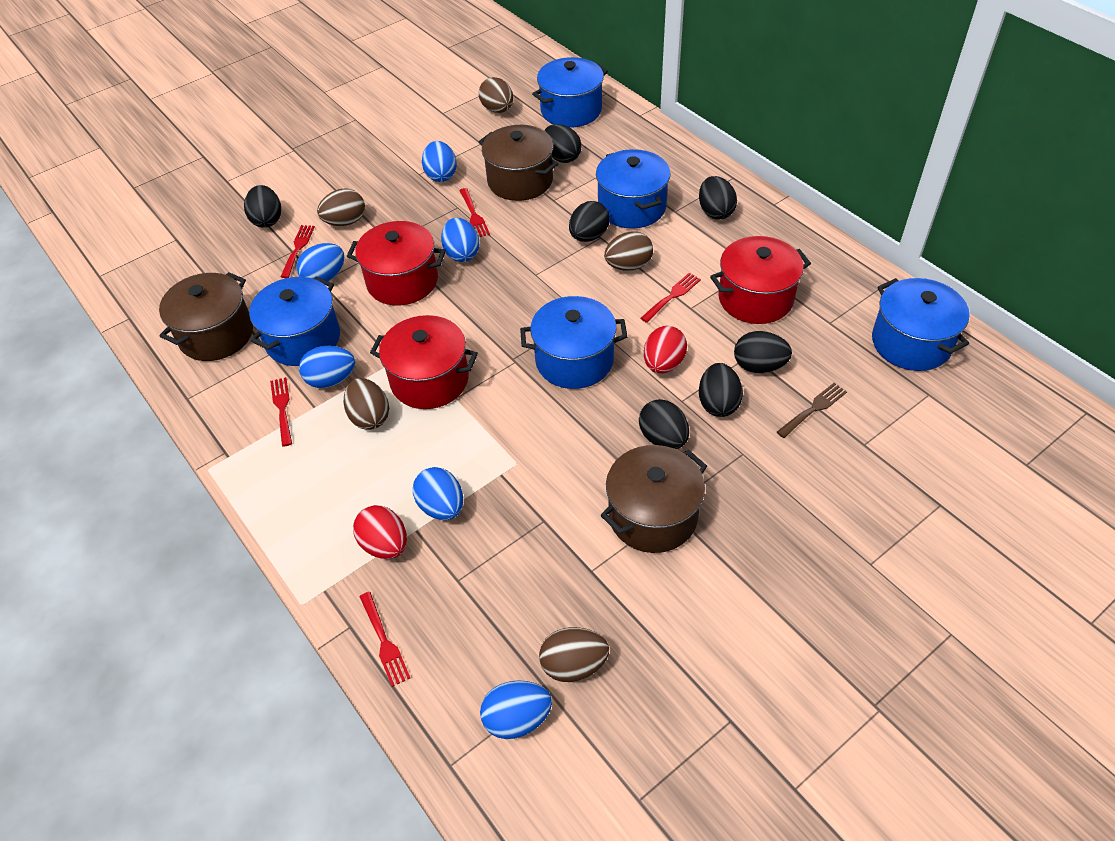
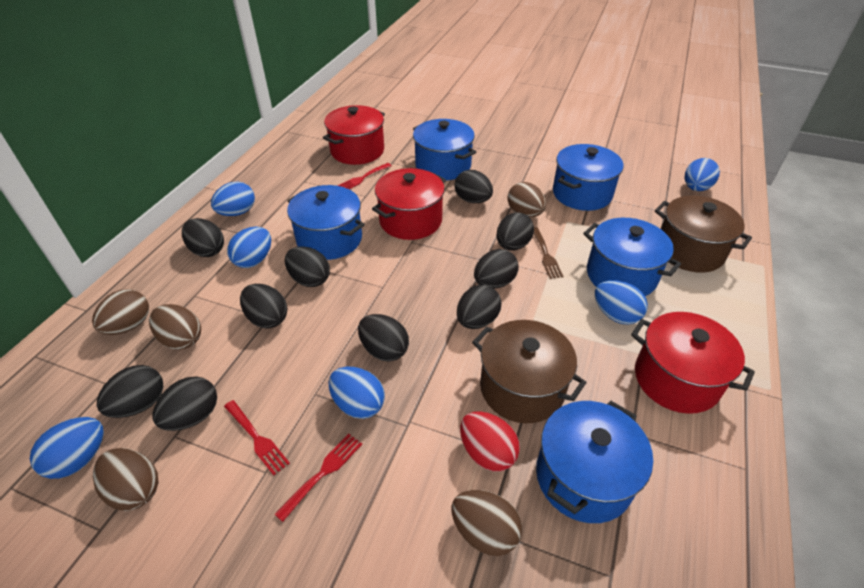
black egg: 7 -> 10
brown pot: 3 -> 2
red egg: 2 -> 1
red fork: 5 -> 3

